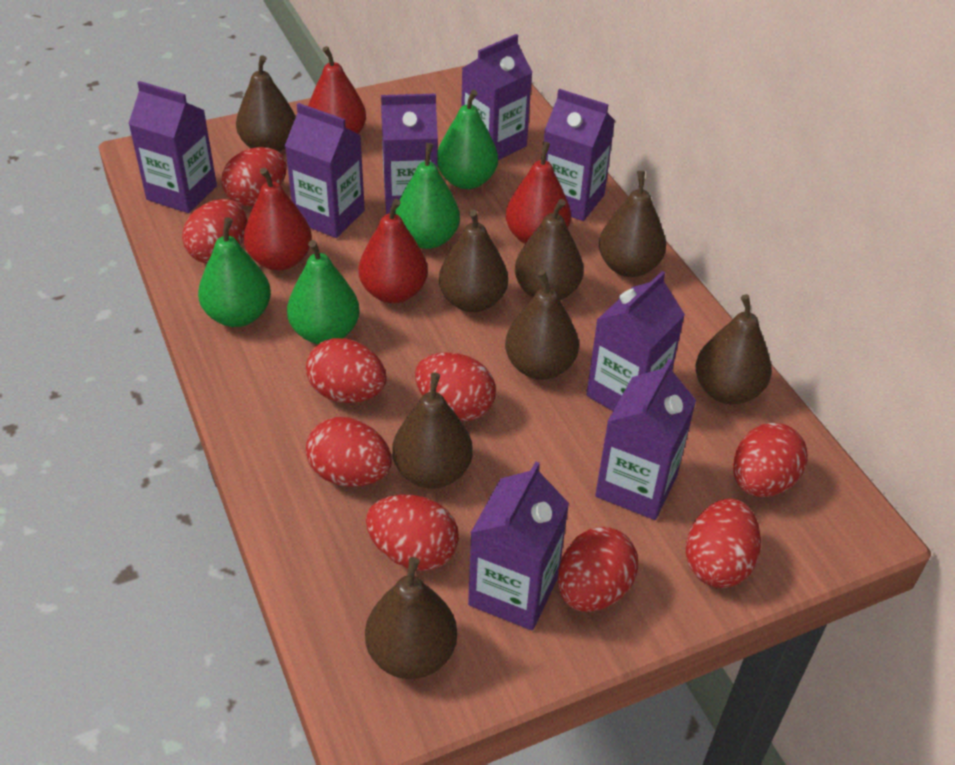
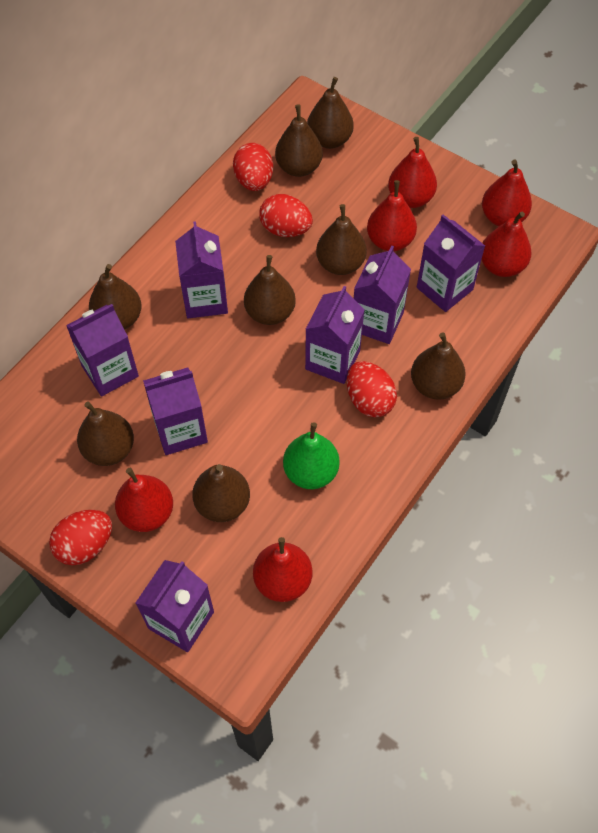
green pear: 4 -> 1
purple carton: 8 -> 7
red egg: 9 -> 4
red pear: 4 -> 6

